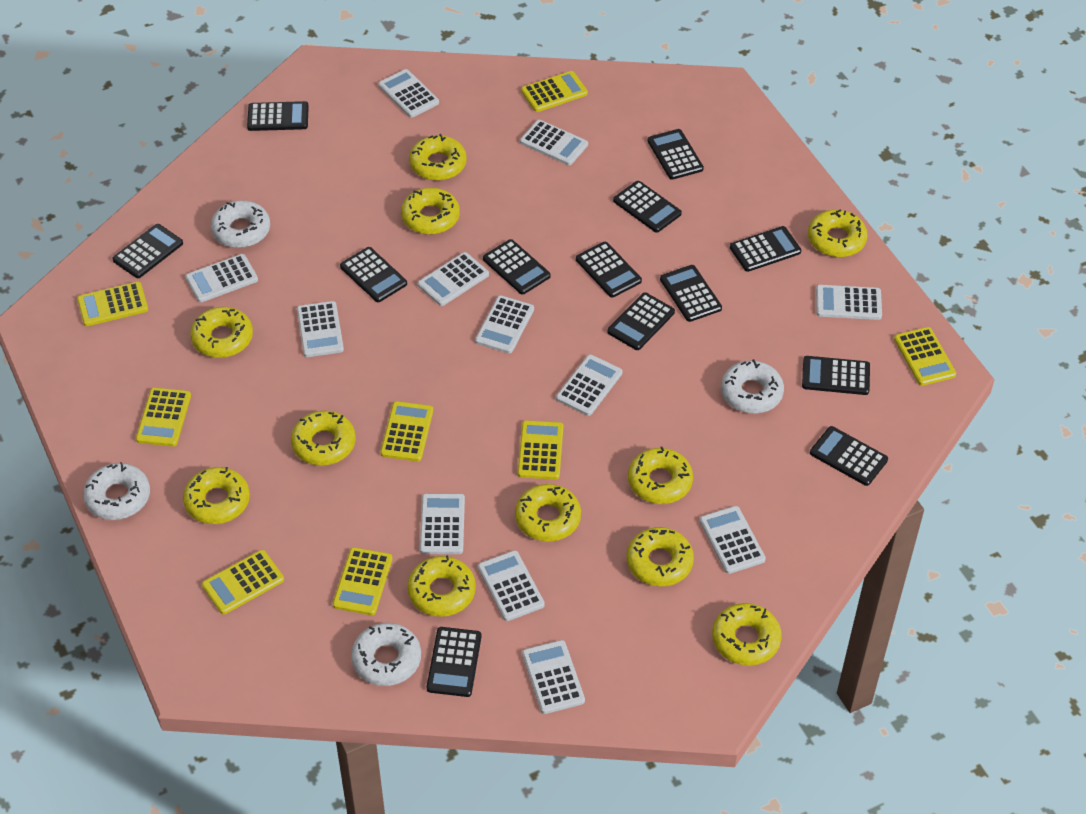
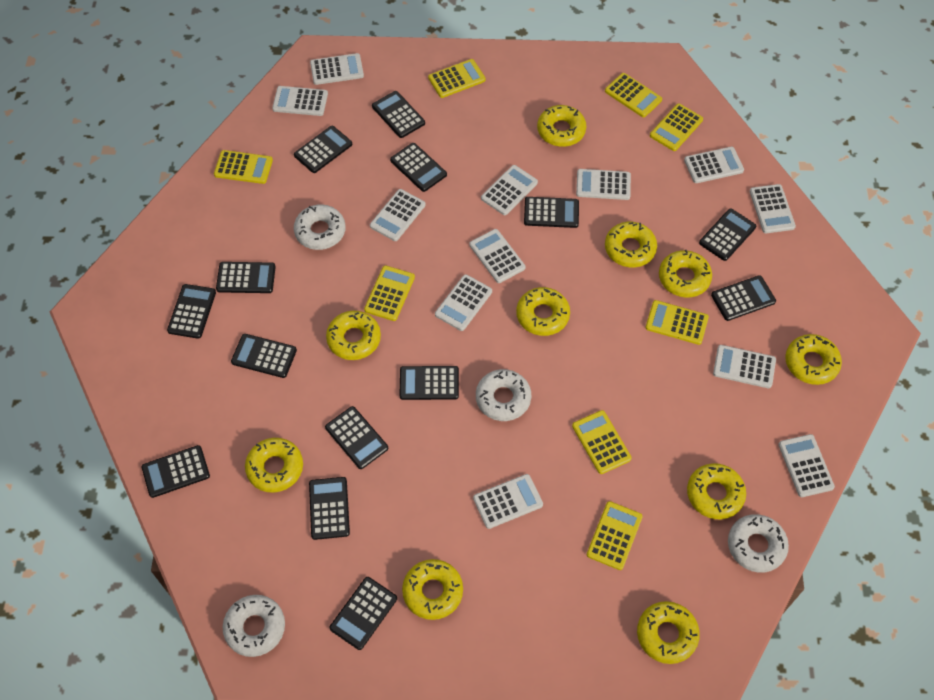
black calculator: 13 -> 14
yellow donut: 11 -> 10

